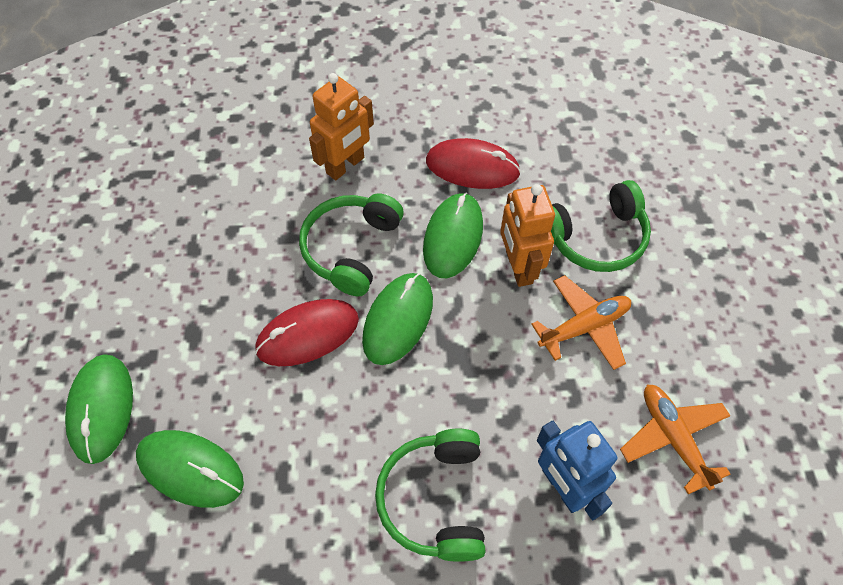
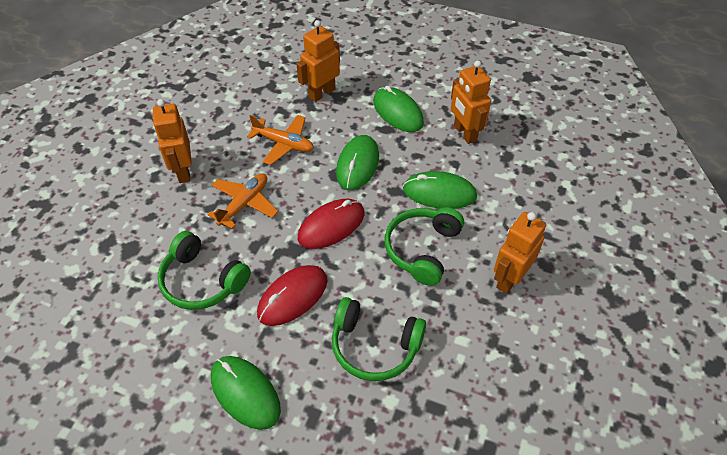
blue robot: 1 -> 0
orange robot: 2 -> 4

